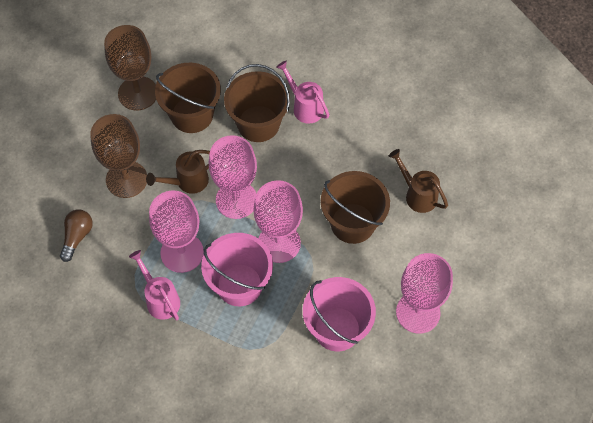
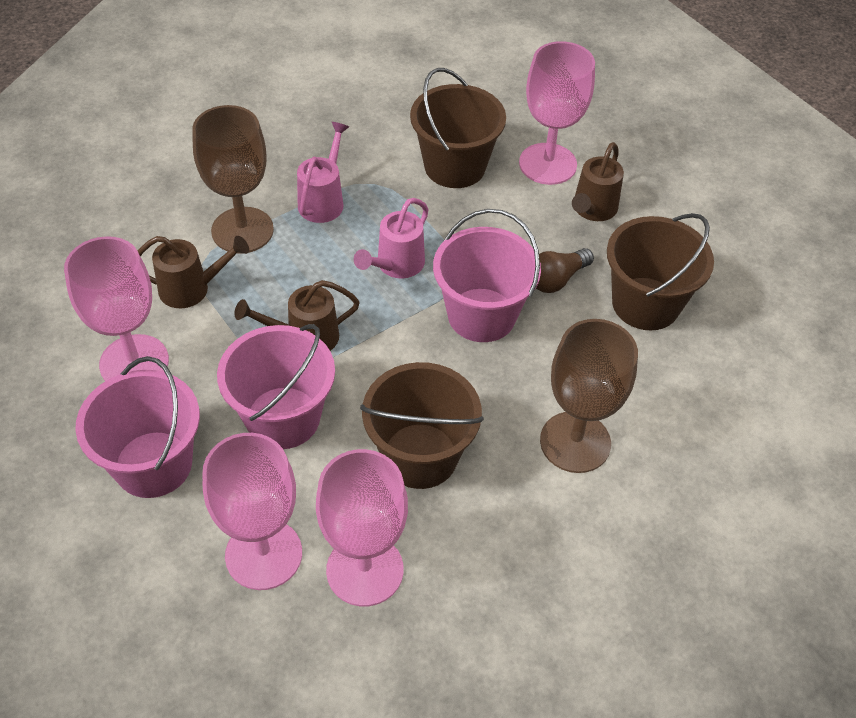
brown watering can: 2 -> 3
pink bucket: 2 -> 3

